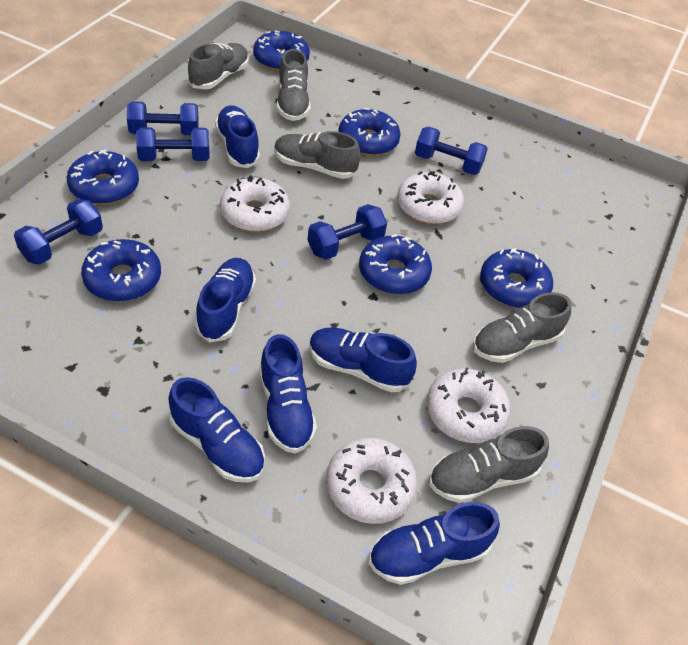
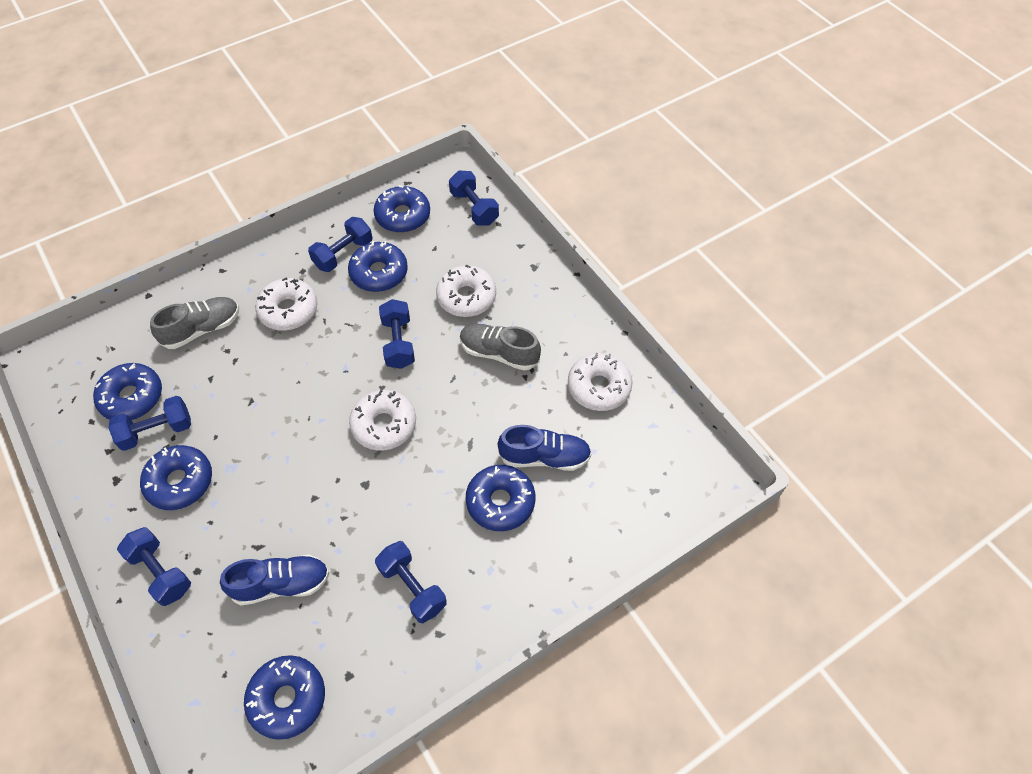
blue dumbbell: 5 -> 6
blue shoe: 6 -> 2
grey shoe: 5 -> 2

